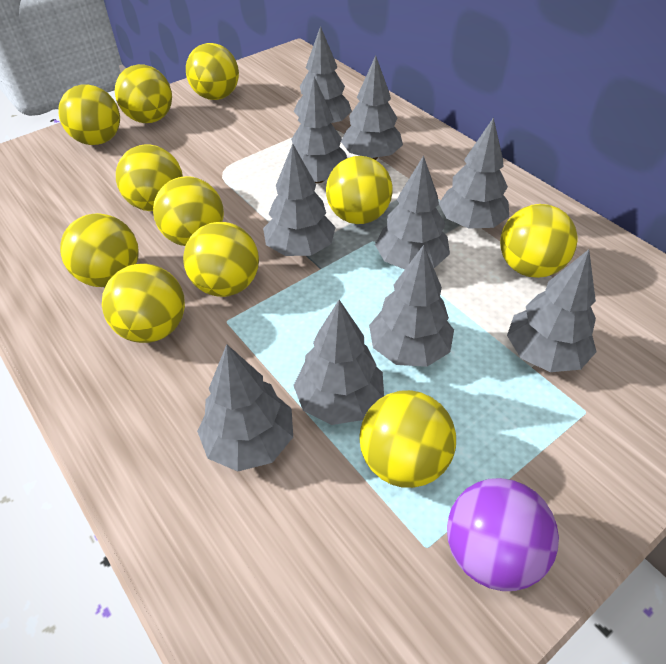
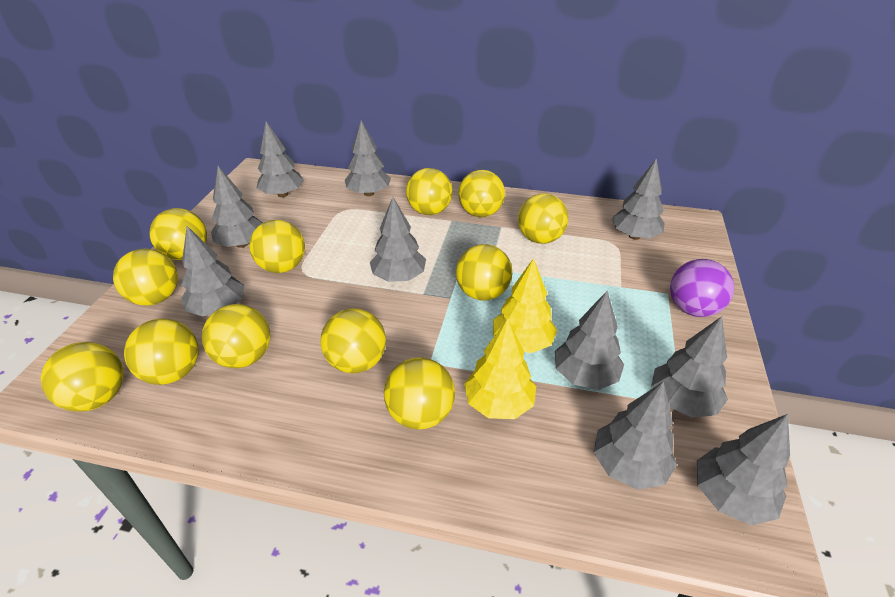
yellow ball: 11 -> 12
yellow tree: 0 -> 2

